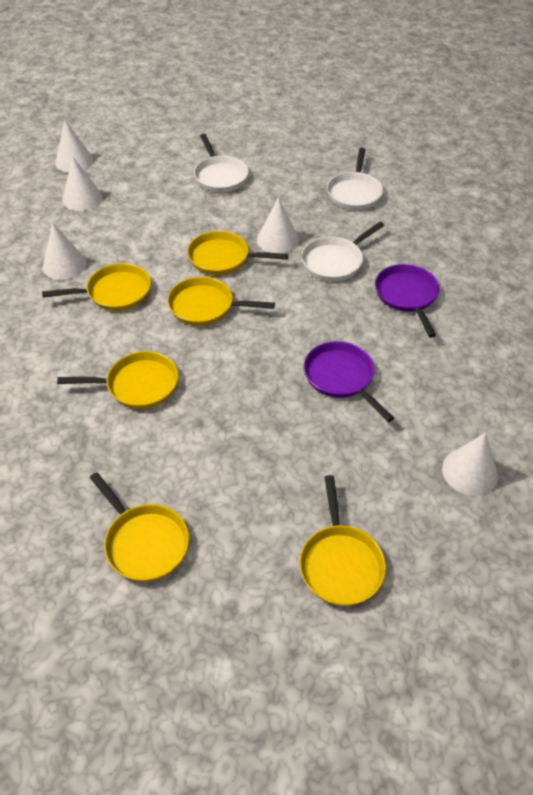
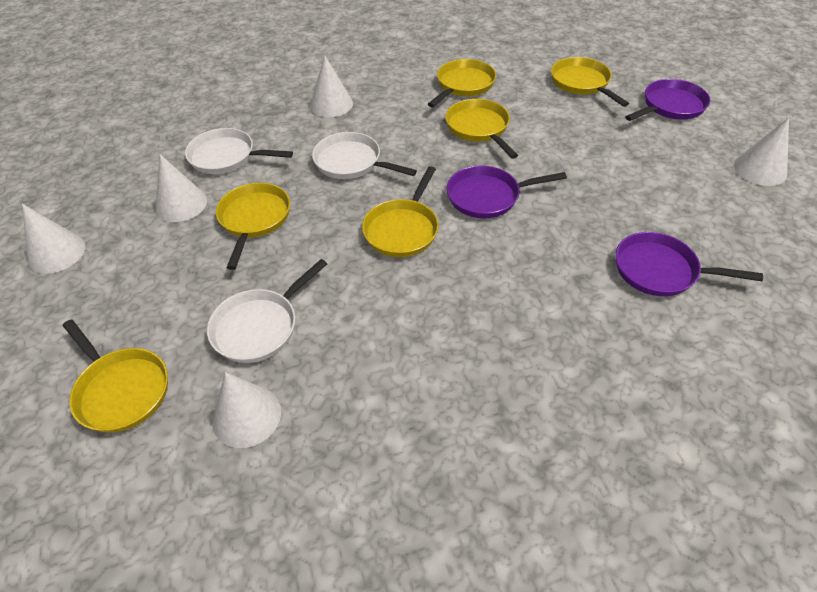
purple pan: 2 -> 3

